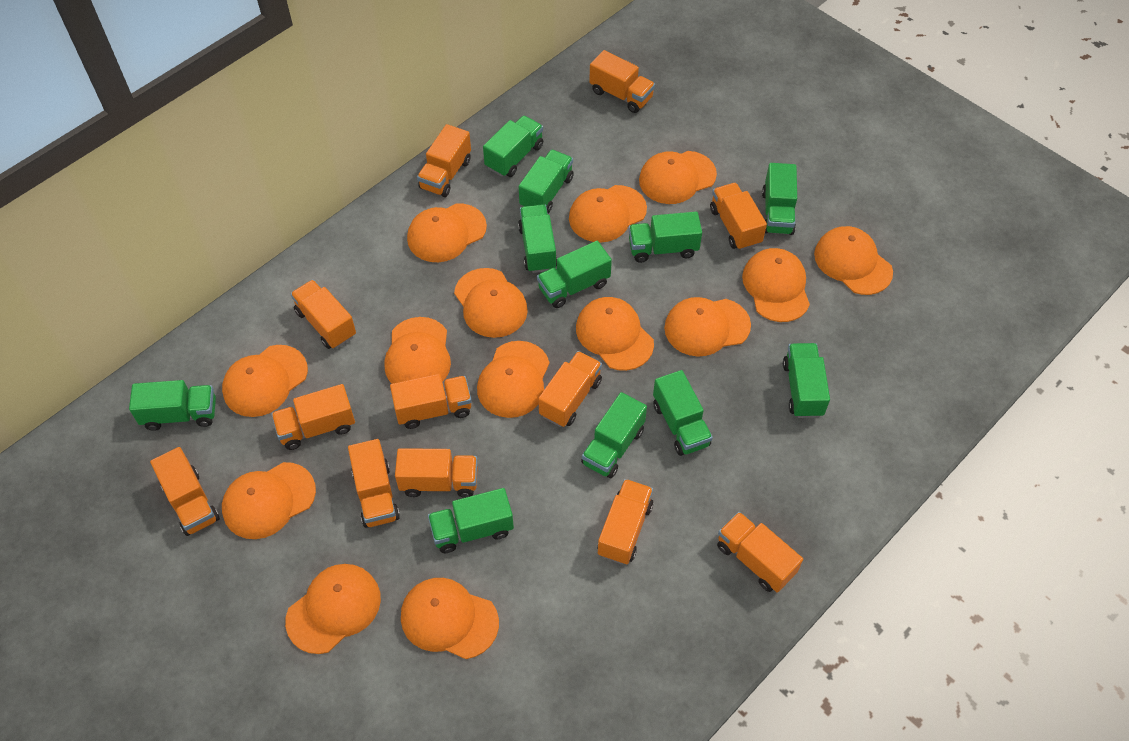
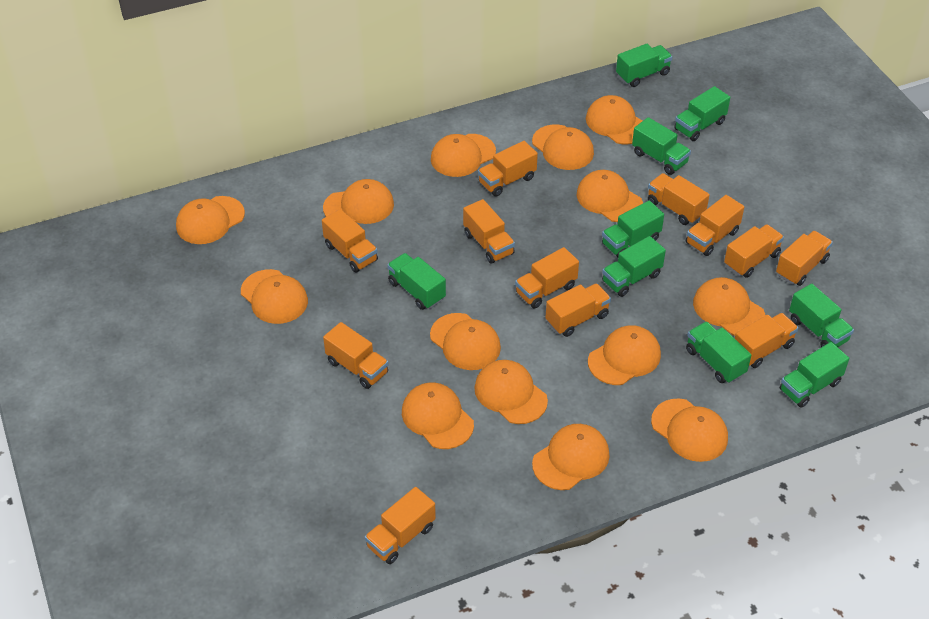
green truck: 11 -> 9

